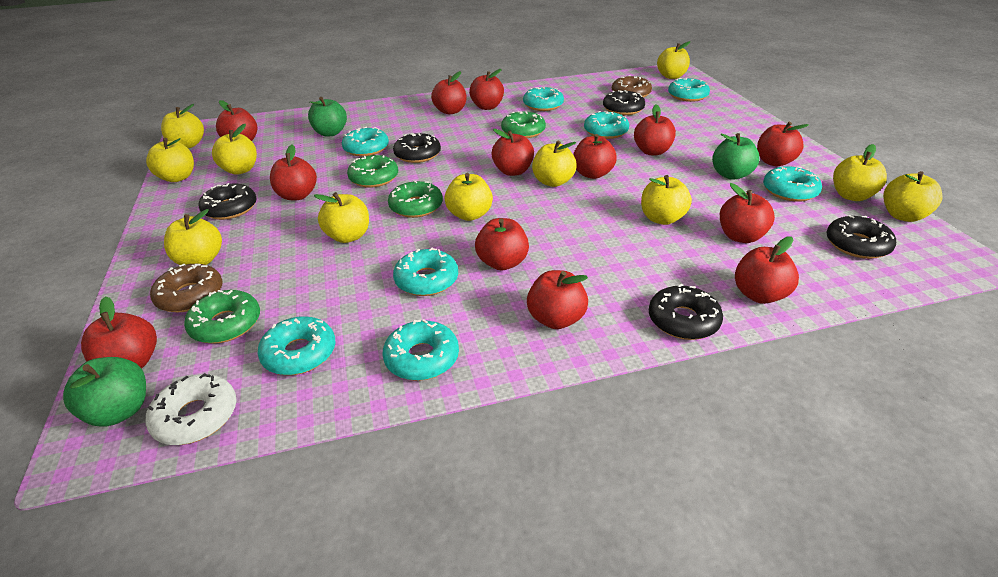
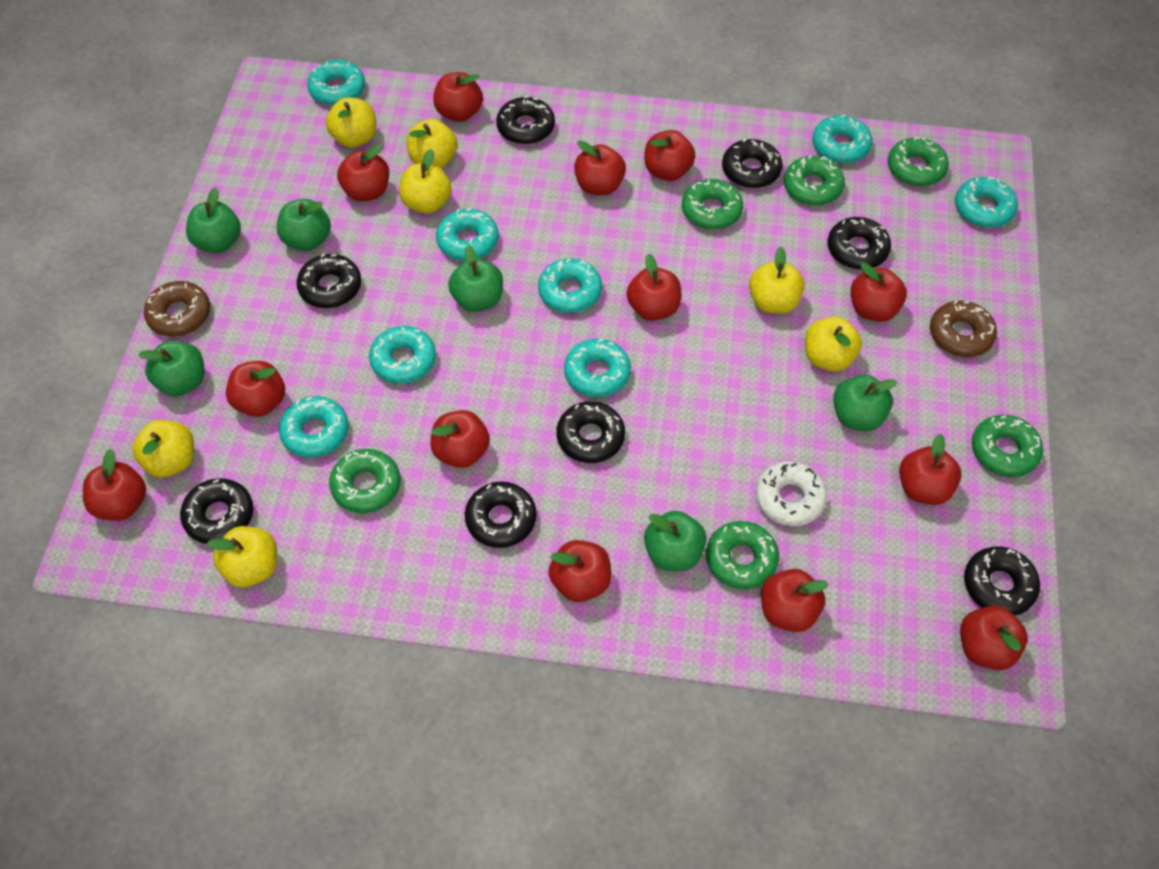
black donut: 5 -> 8
green apple: 3 -> 6
green donut: 4 -> 6
yellow apple: 11 -> 7

